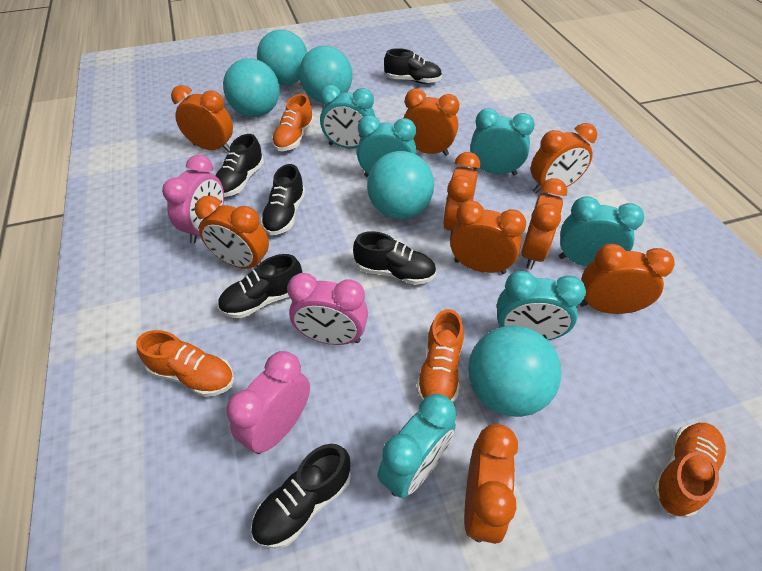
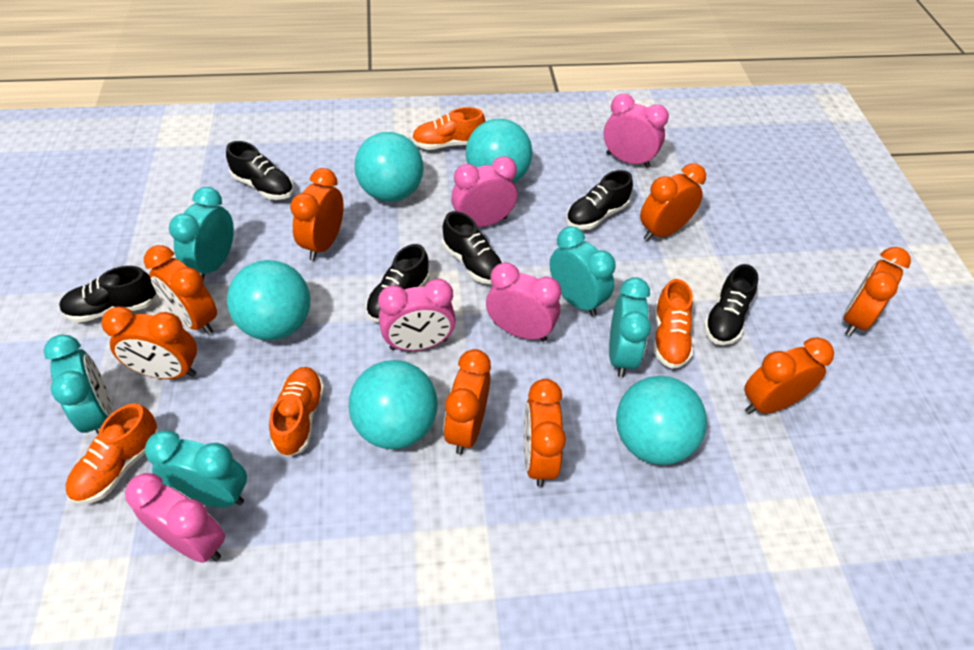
orange clock: 9 -> 8
pink clock: 3 -> 5
turquoise clock: 6 -> 5

